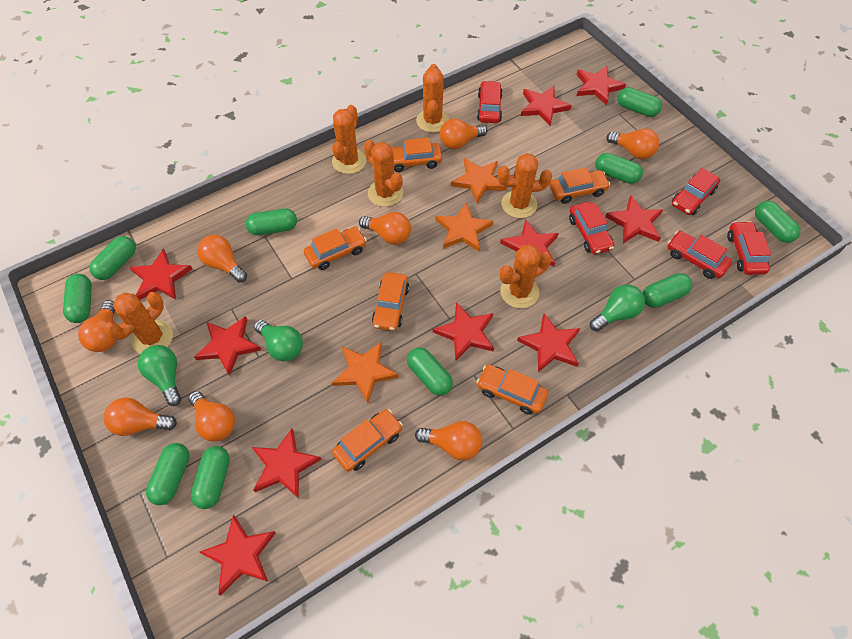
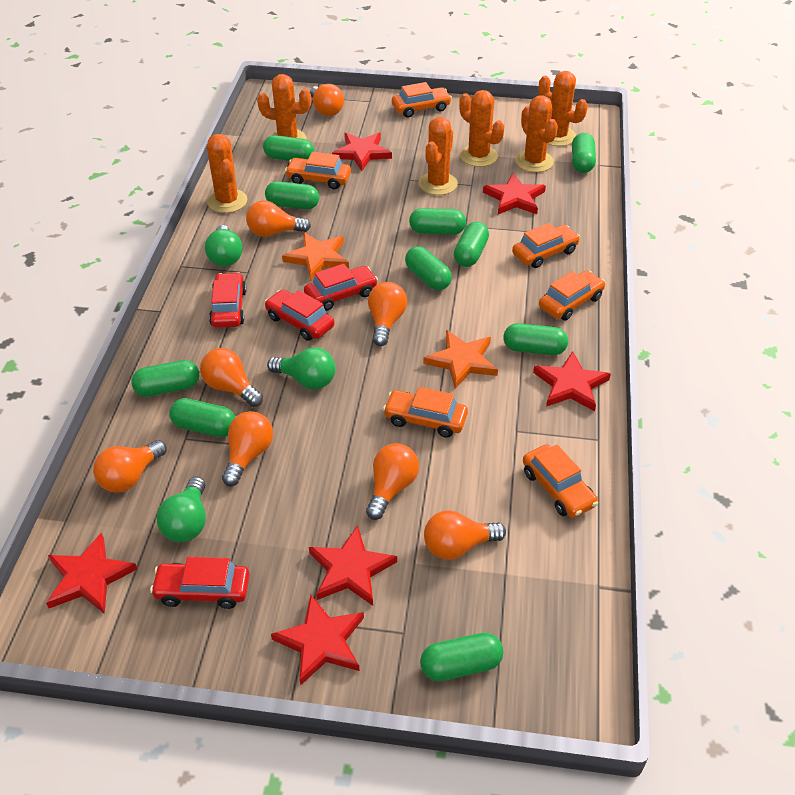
orange star: 3 -> 2
red car: 5 -> 4
red star: 10 -> 6

